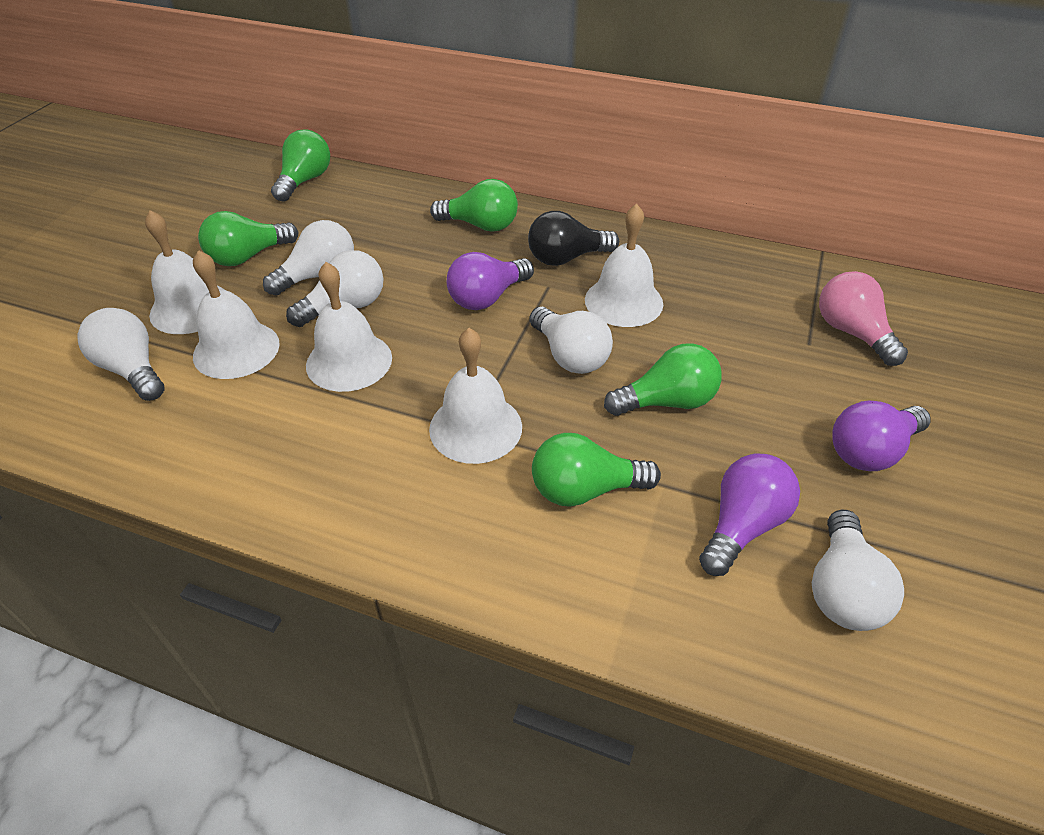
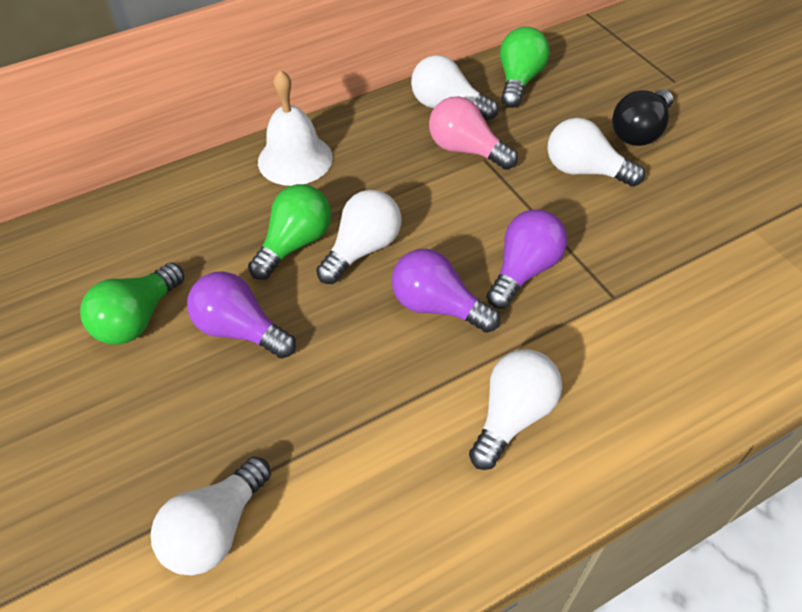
green light bulb: 5 -> 3
white bell: 5 -> 1

